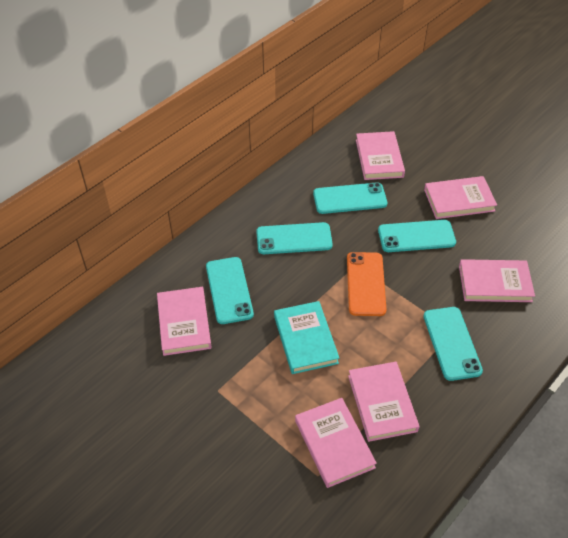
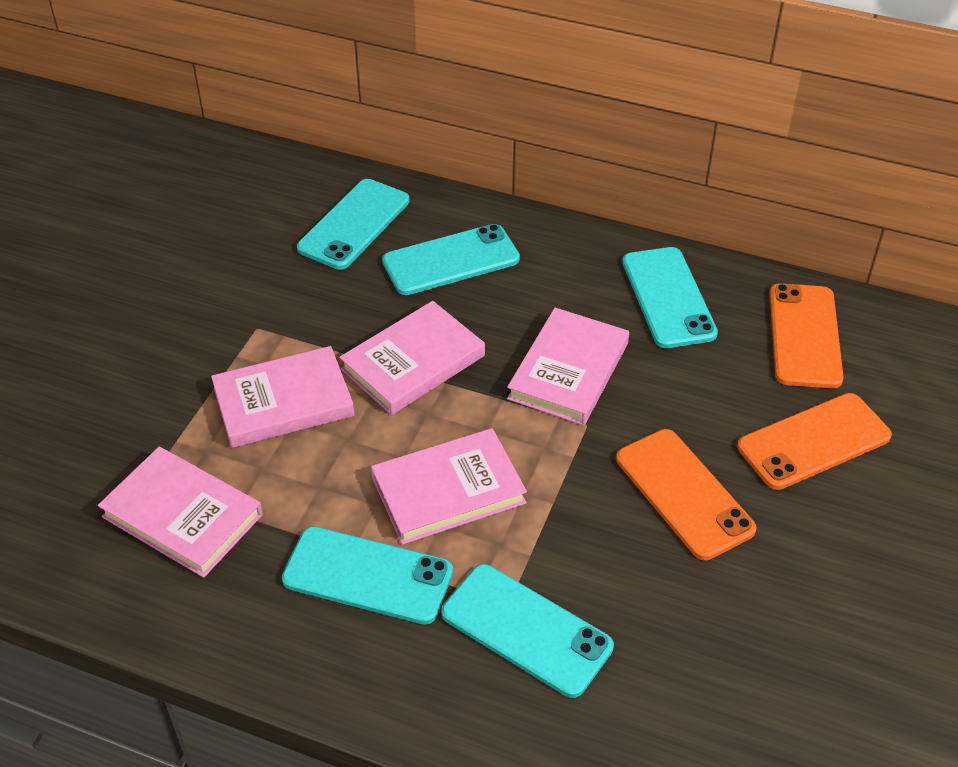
orange phone: 1 -> 3
pink book: 6 -> 5
turquoise book: 1 -> 0

